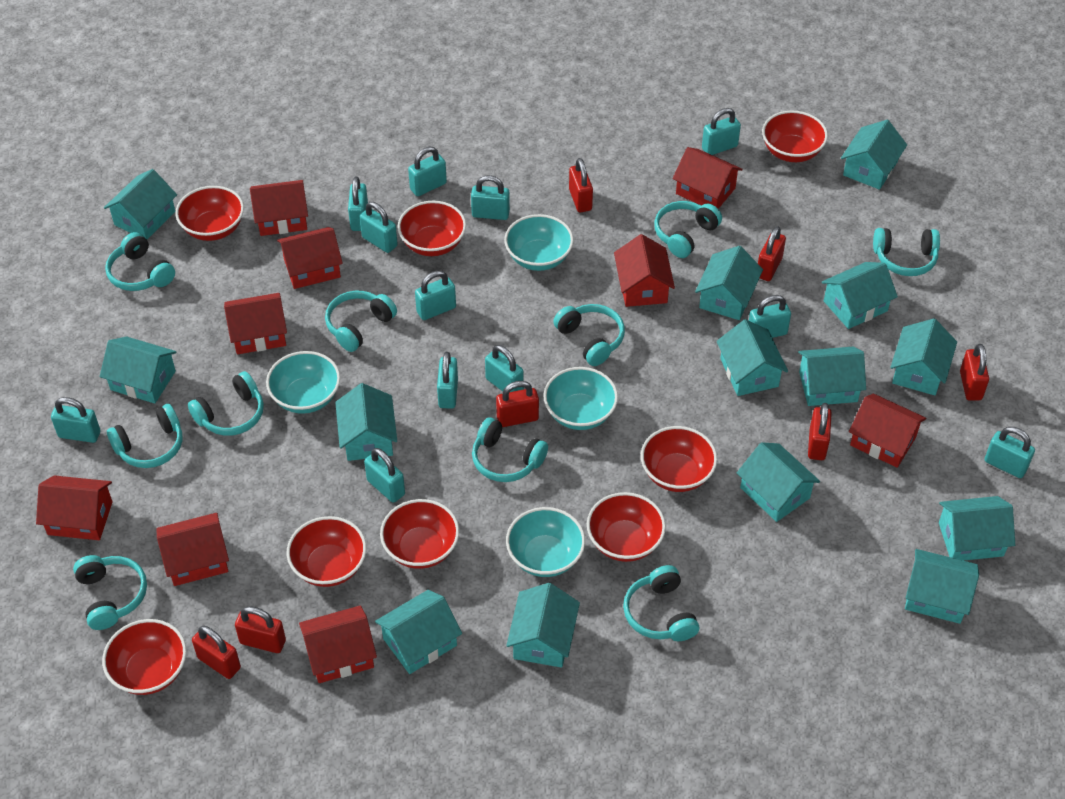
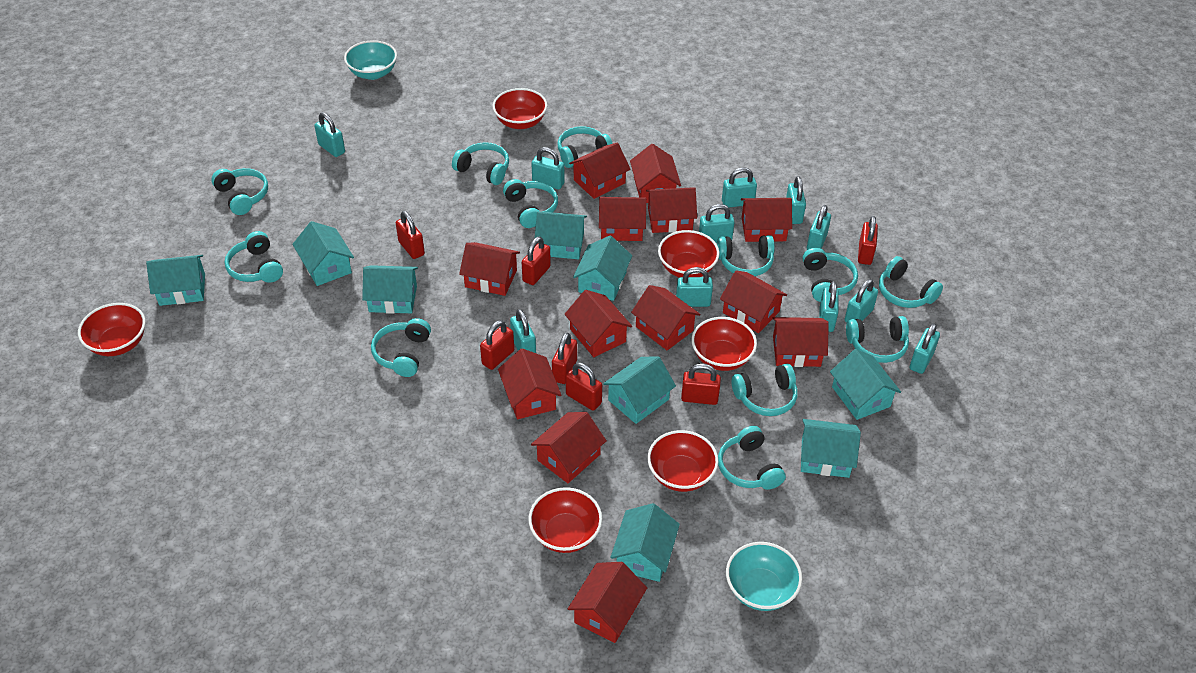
red bowl: 8 -> 6
red house: 9 -> 13
turquoise bowl: 4 -> 2
turquoise headphones: 10 -> 12
turquoise house: 14 -> 9
turquoise padlock: 12 -> 11

